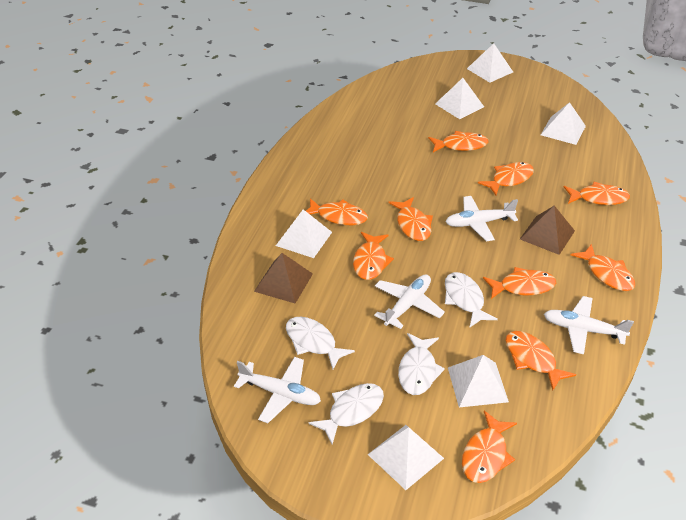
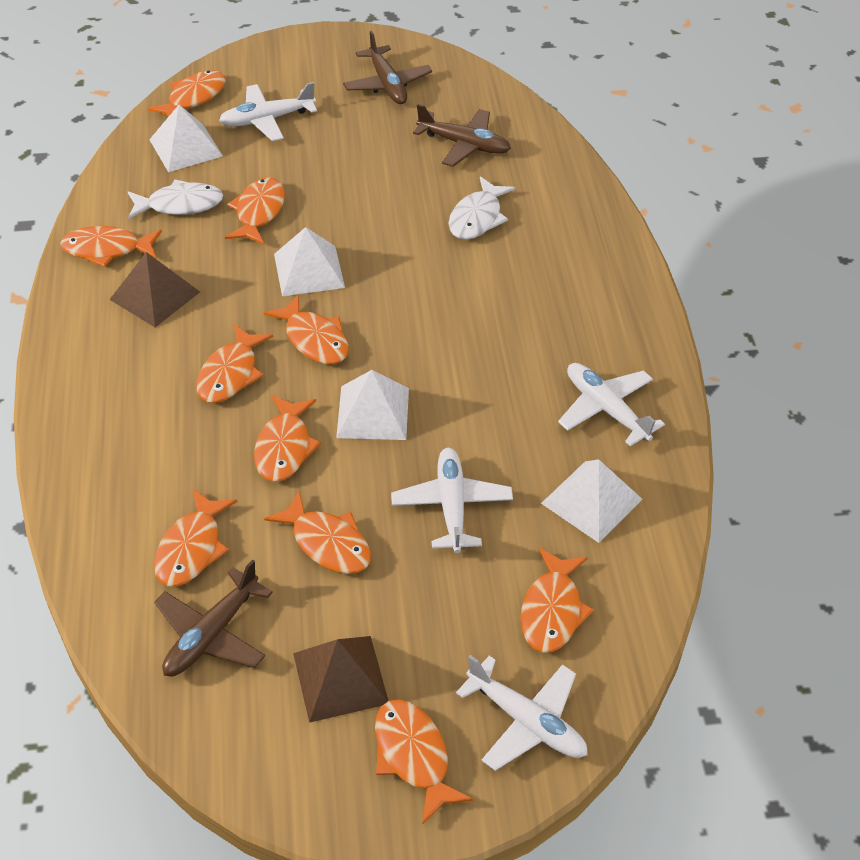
brown plane: 0 -> 3
white fish: 4 -> 2
white pyramid: 6 -> 4

